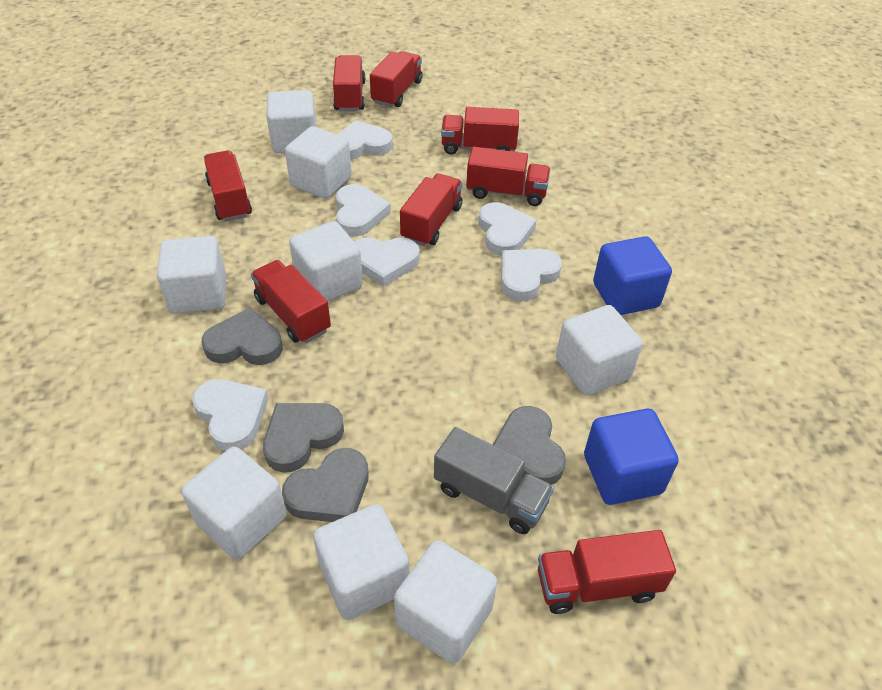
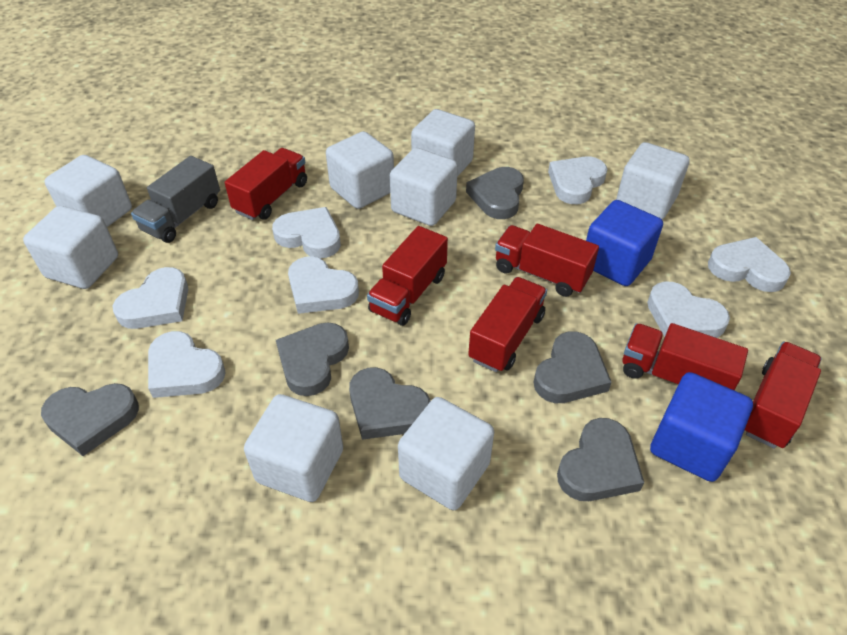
grey heart: 4 -> 6
red truck: 8 -> 6
white heart: 6 -> 7

